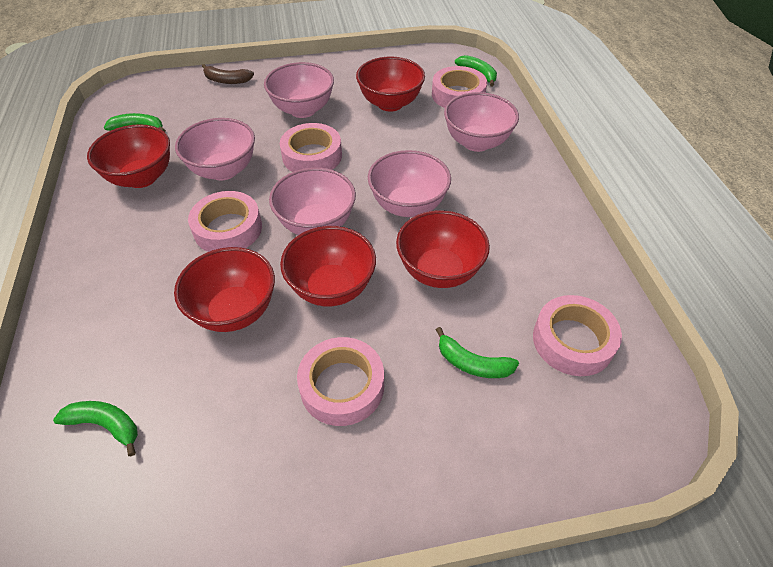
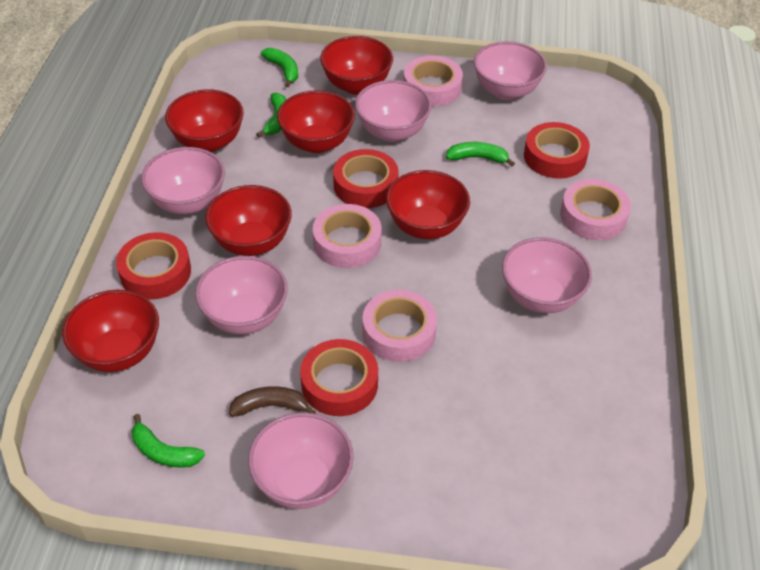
pink bowl: 5 -> 6
pink tape: 5 -> 4
red bowl: 5 -> 6
red tape: 0 -> 4

